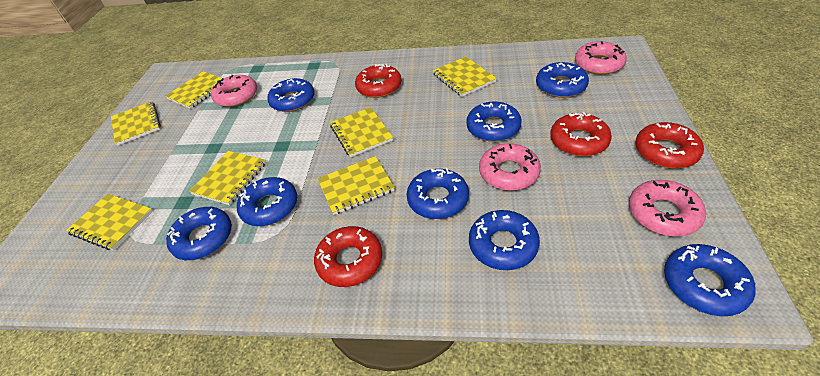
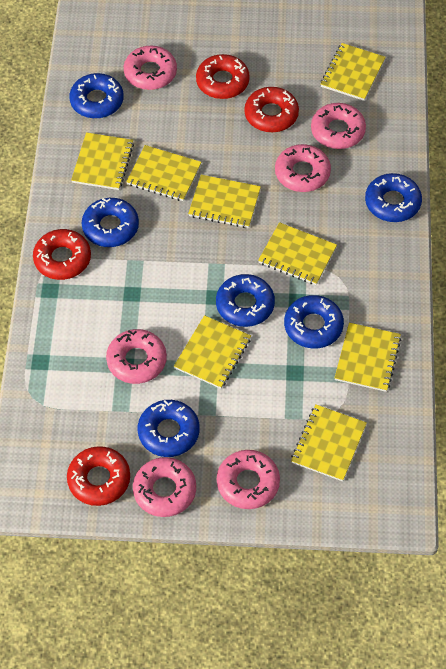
blue donut: 8 -> 6
pink donut: 4 -> 6
yellow notebook: 7 -> 8

